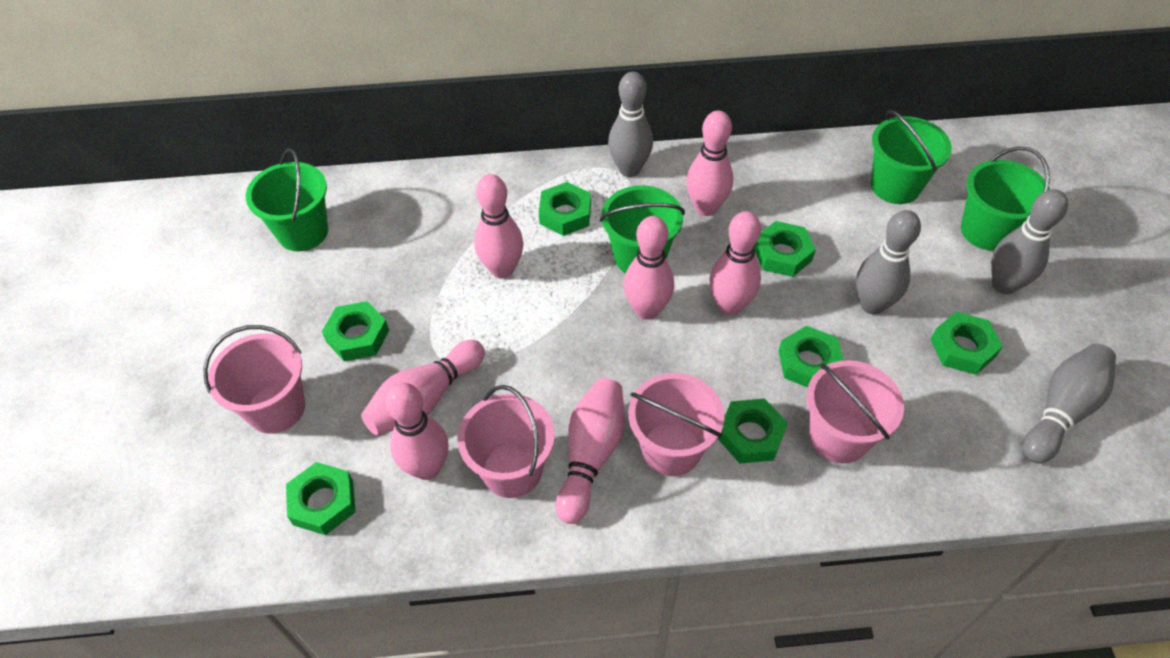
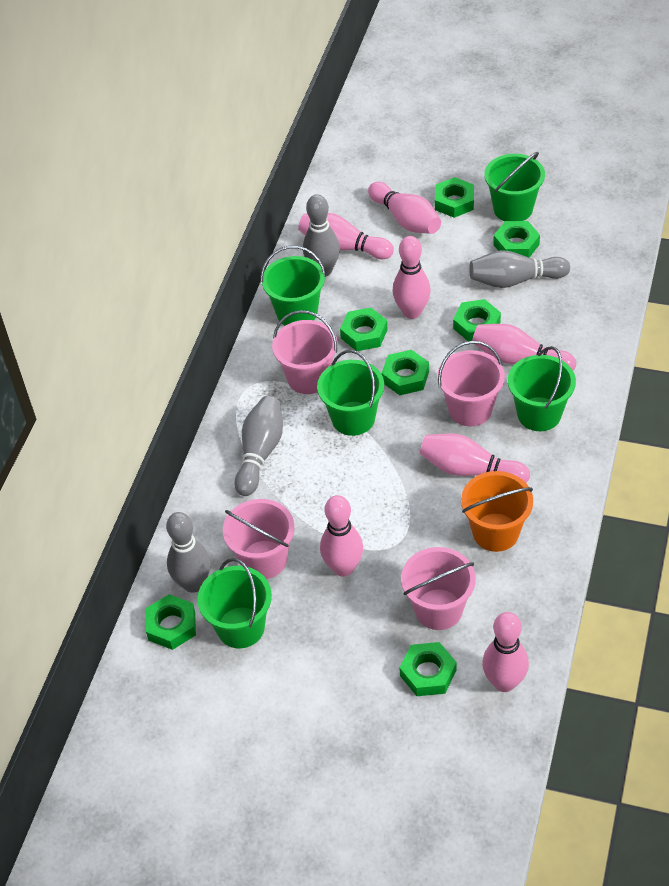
green bucket: 4 -> 5
orange bucket: 0 -> 1

